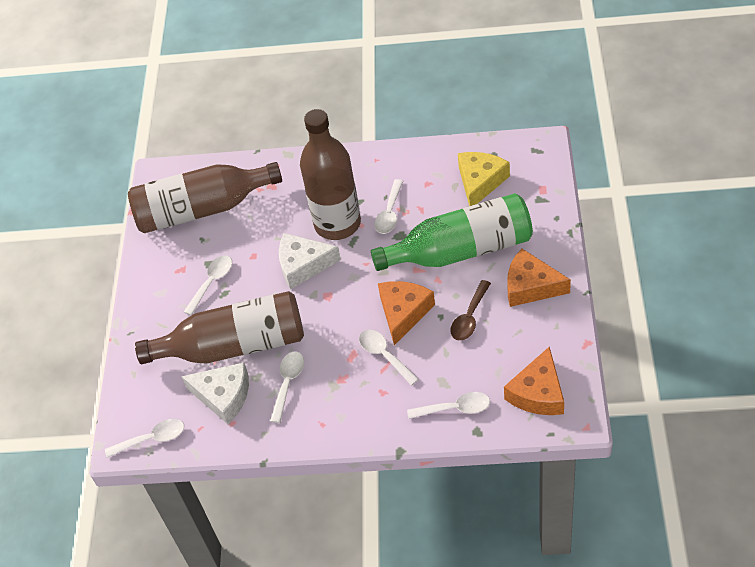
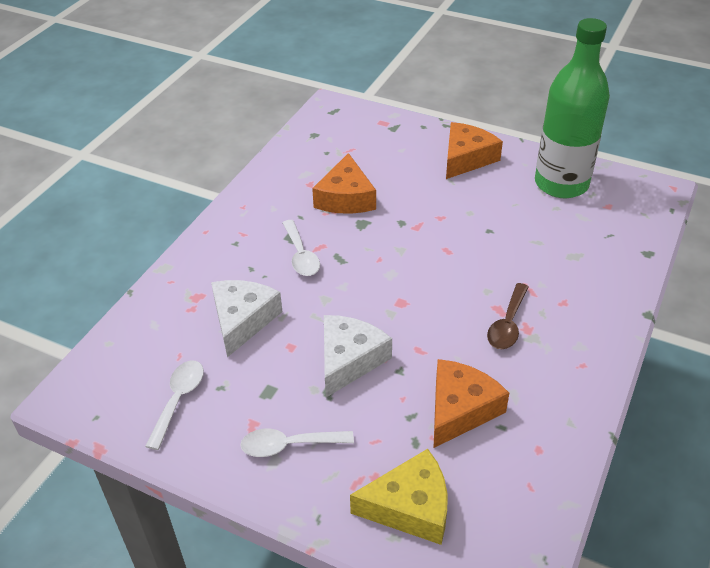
brown bottle: 3 -> 0
white spoon: 6 -> 3

